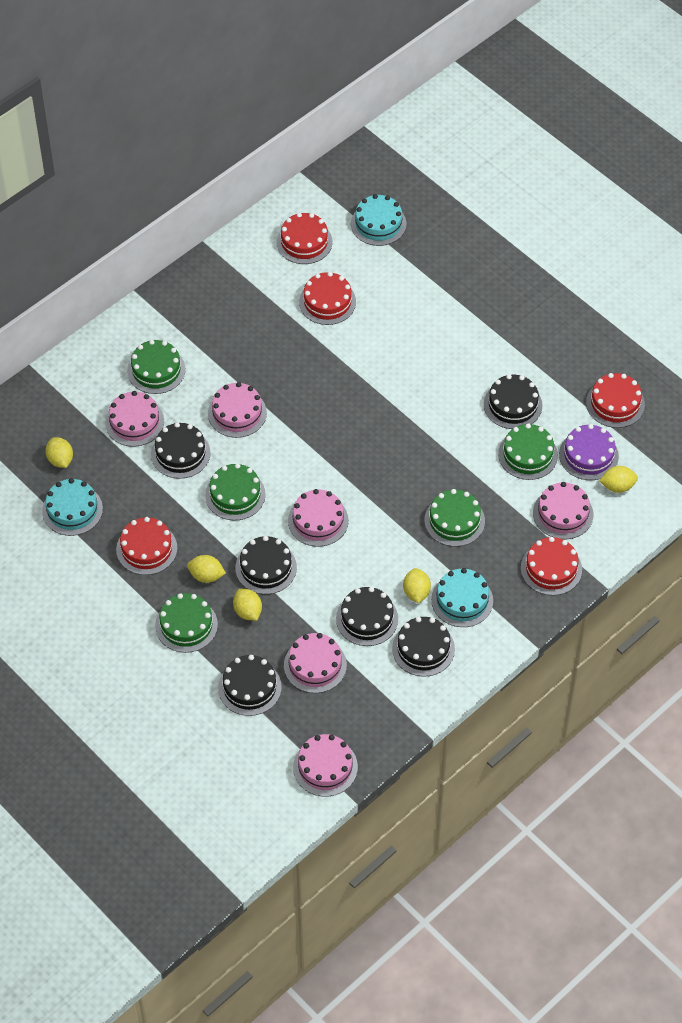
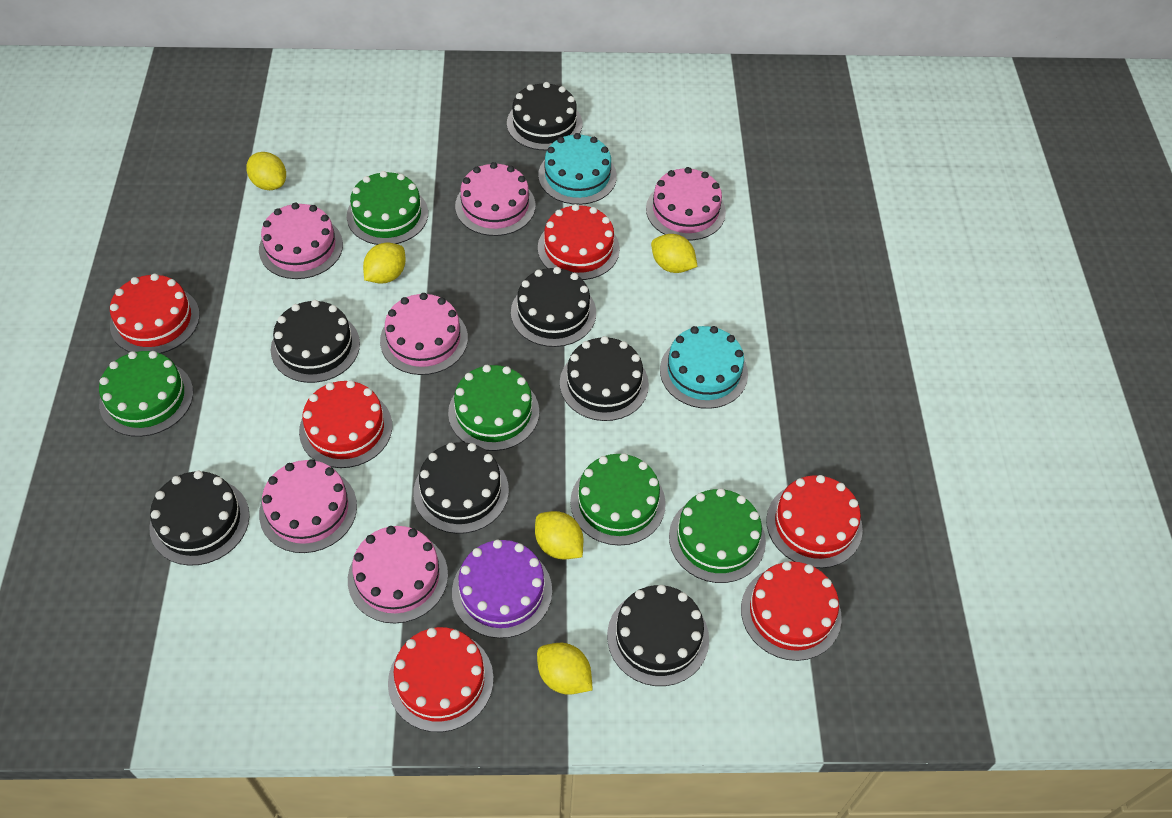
black cake: 6 -> 7
red cake: 5 -> 6
turquoise cake: 3 -> 2

